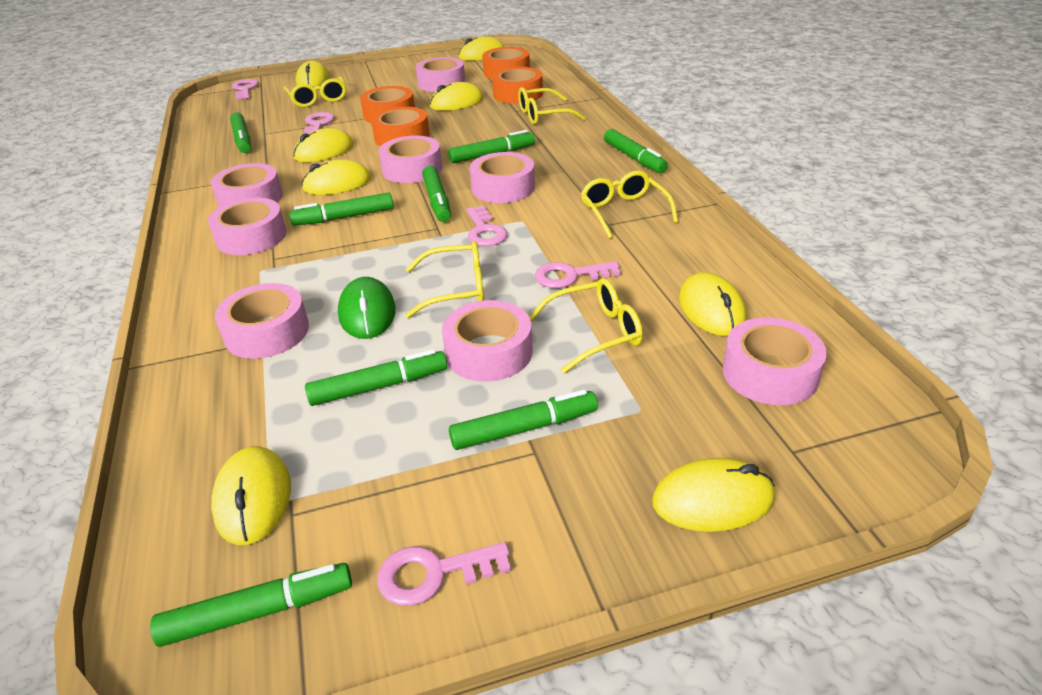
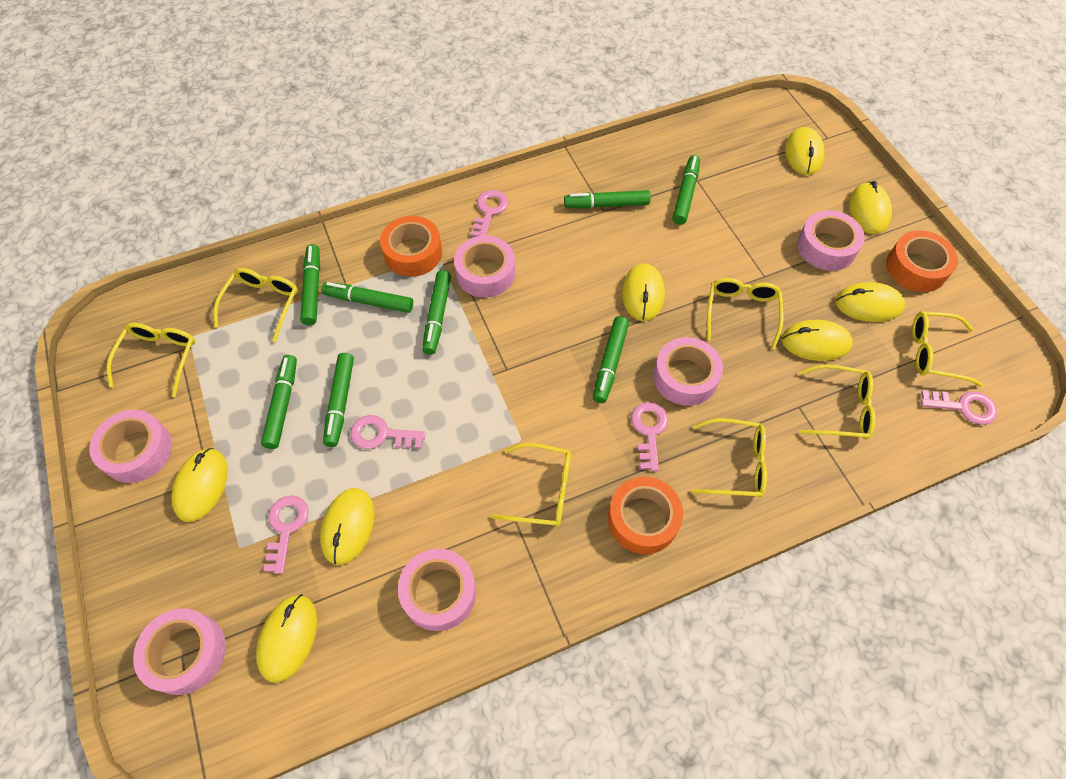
green mouse: 1 -> 0
orange tape: 4 -> 3
pink tape: 8 -> 6
yellow glasses: 5 -> 7

